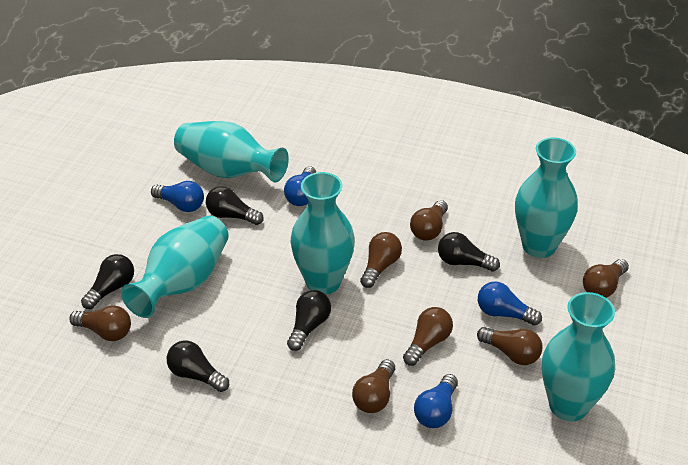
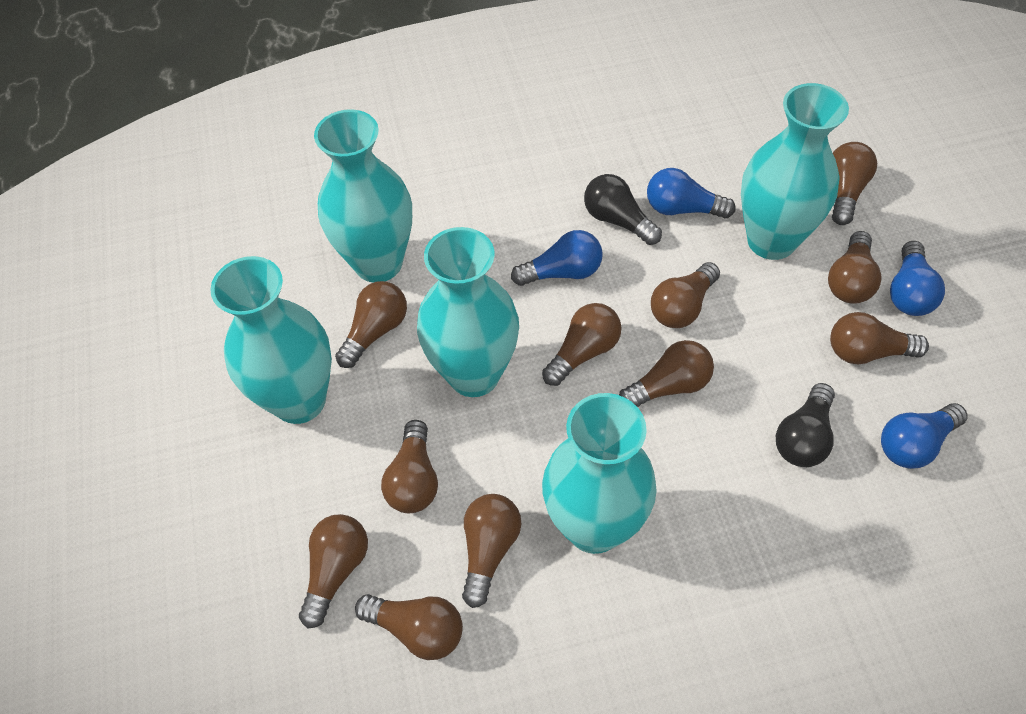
black light bulb: 5 -> 2
brown light bulb: 7 -> 11

